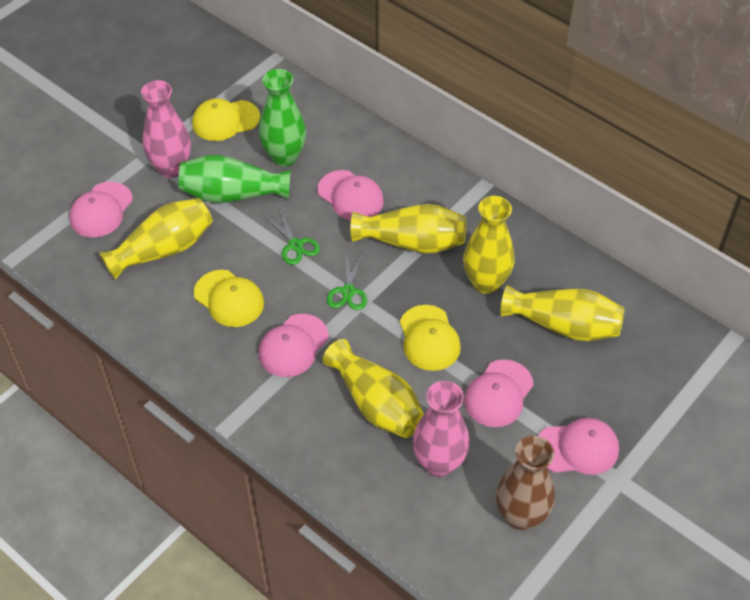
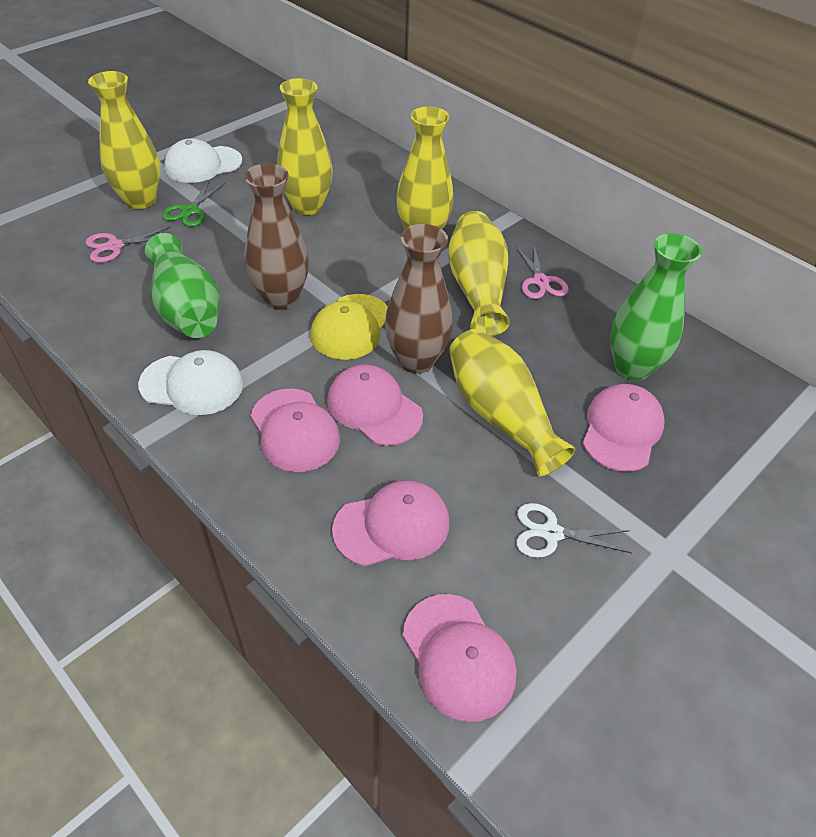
brown vase: 1 -> 2
green scissors: 2 -> 1
pink scissors: 0 -> 2
pink vase: 2 -> 0
white cap: 0 -> 2
white scissors: 0 -> 1
yellow cap: 3 -> 1

